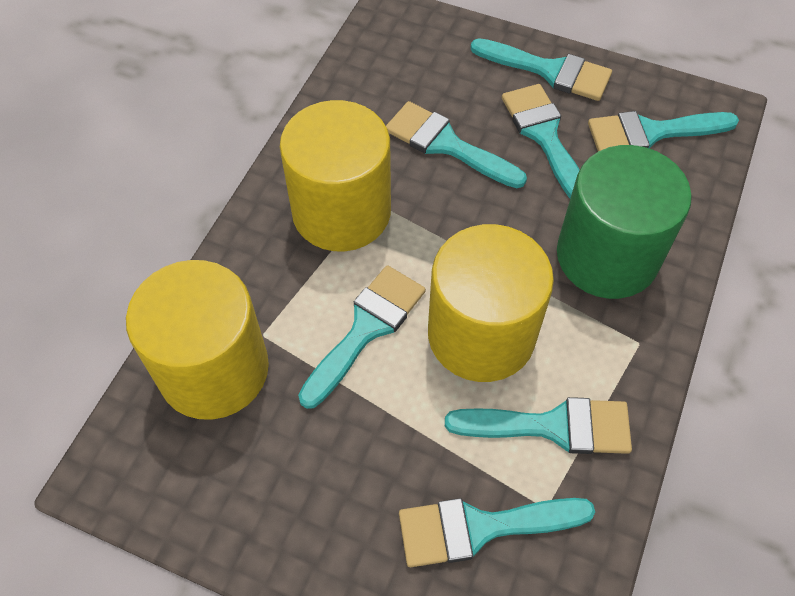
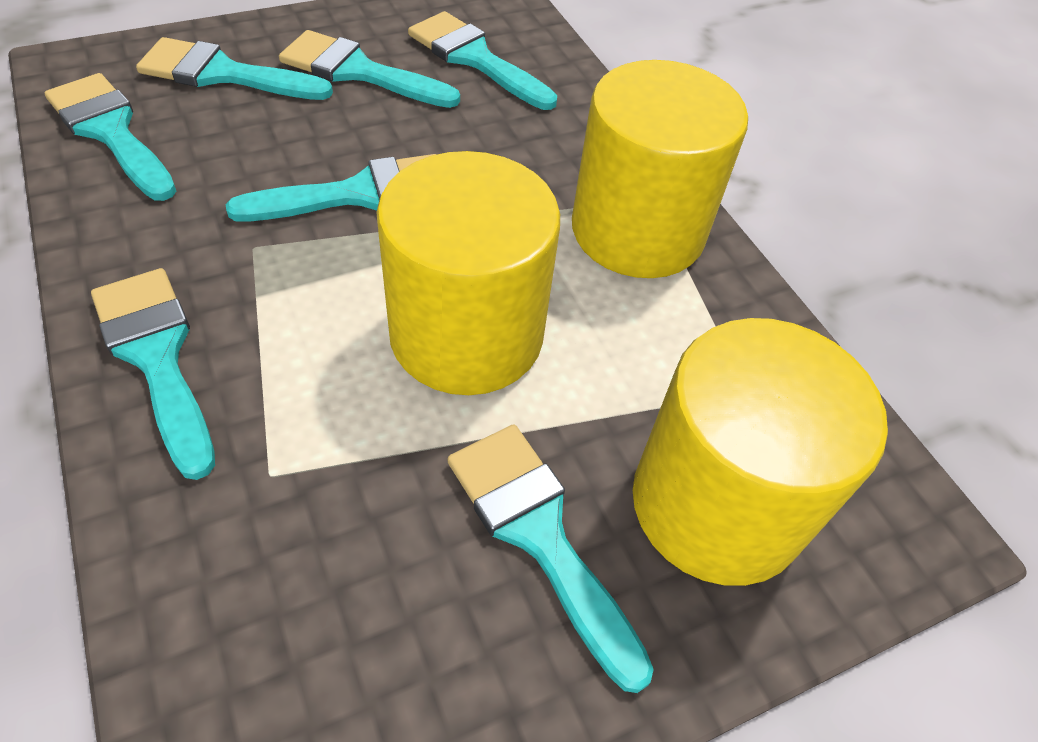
green cylinder: 1 -> 0

